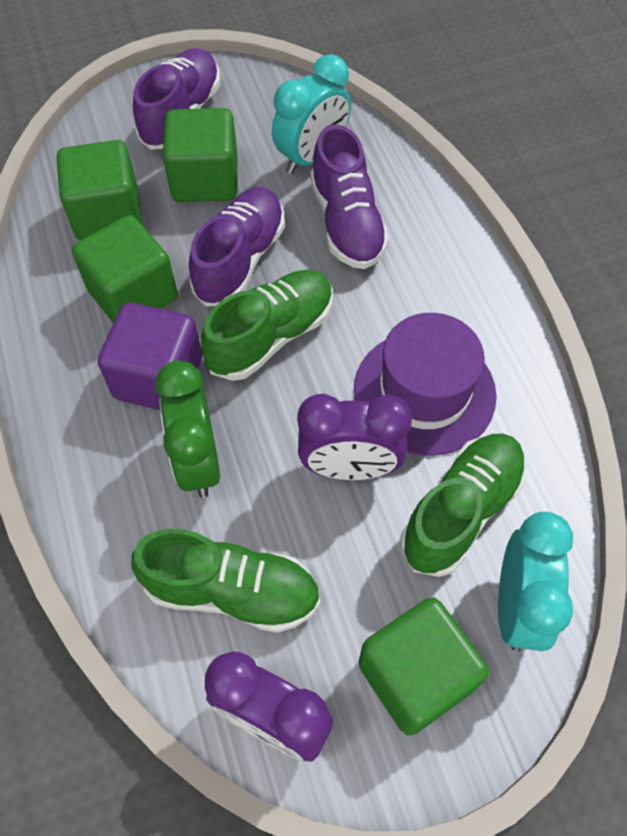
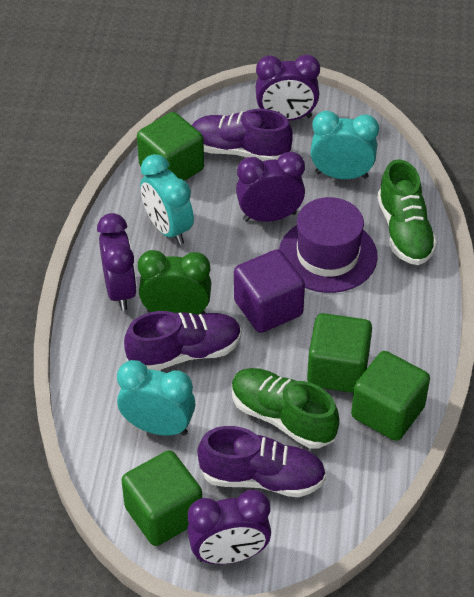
green shoe: 3 -> 2
purple clock: 2 -> 4
turquoise clock: 2 -> 3

